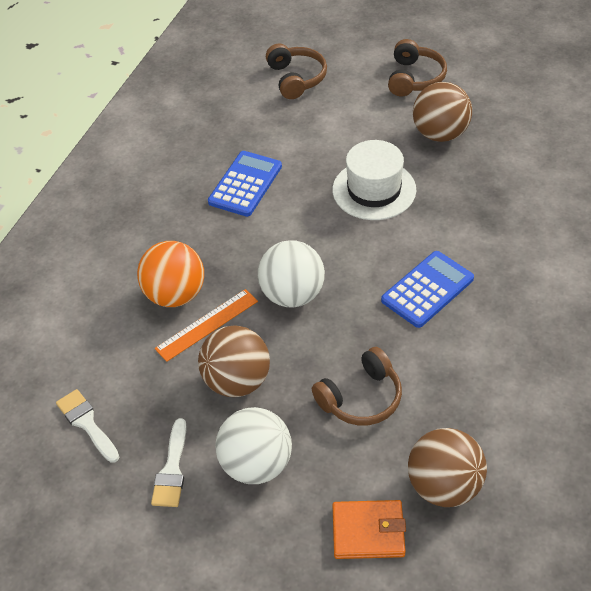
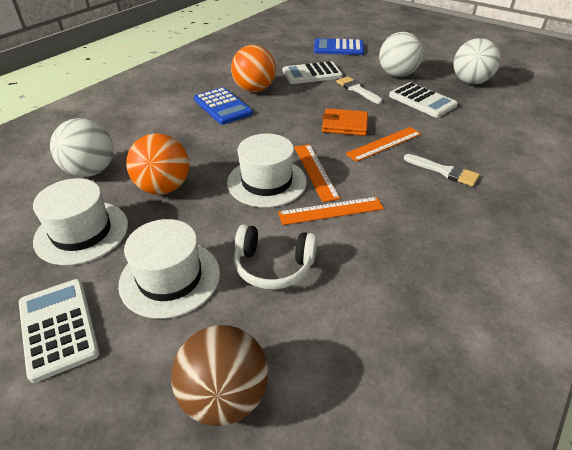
brown ball: 3 -> 1
brown headphones: 3 -> 0
orange ball: 1 -> 2
orange ruler: 1 -> 3
white ball: 2 -> 3
white calculator: 0 -> 3
white hat: 1 -> 3
white headphones: 0 -> 1

